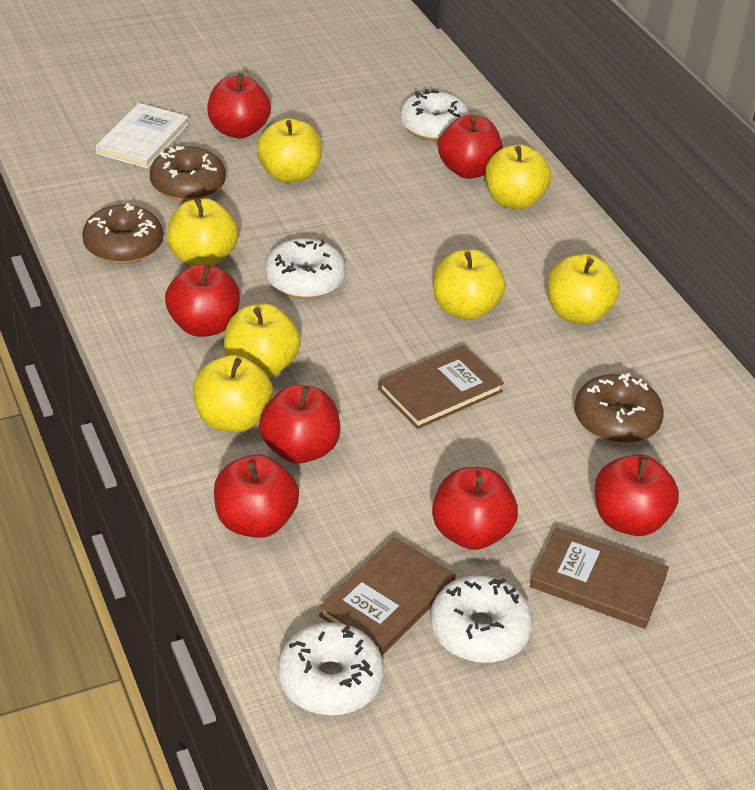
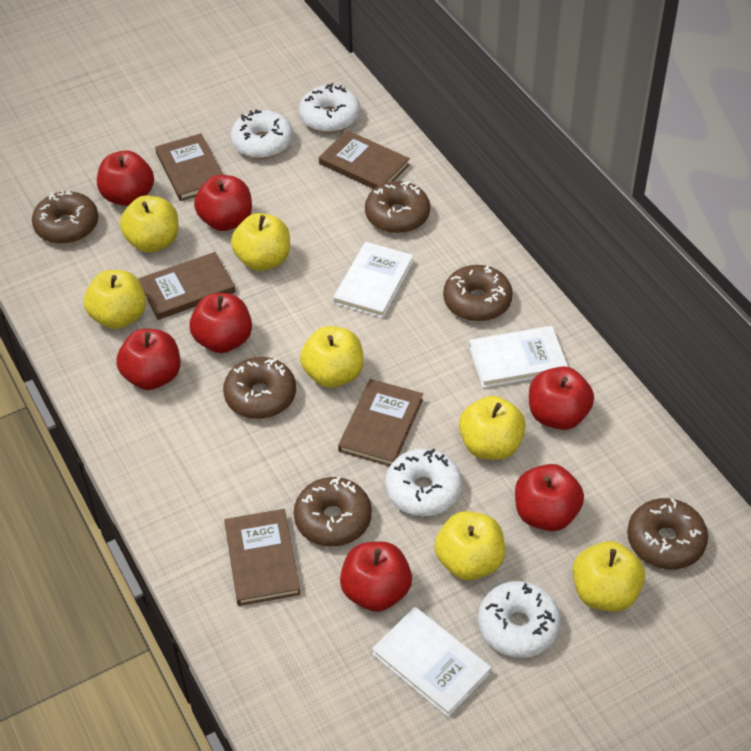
brown book: 3 -> 5
brown donut: 3 -> 6
white book: 1 -> 3

